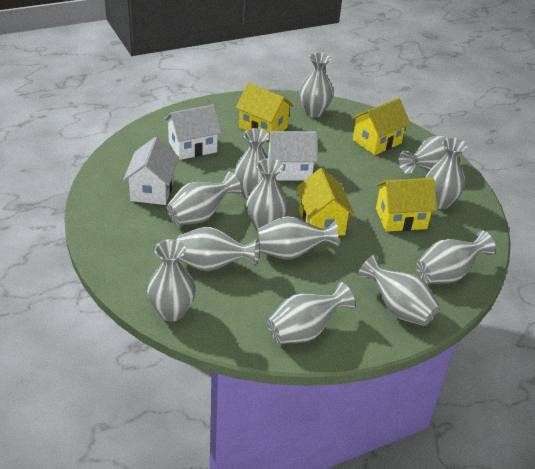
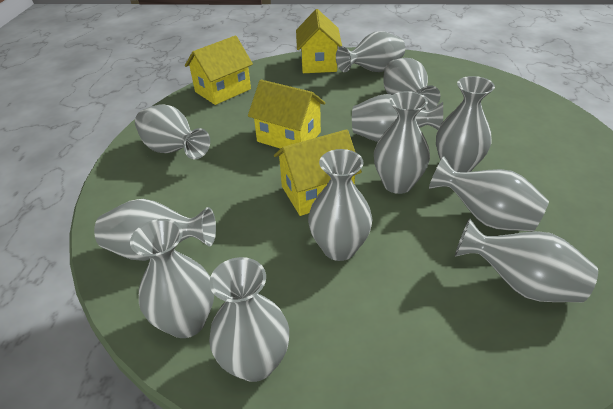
white house: 3 -> 0

